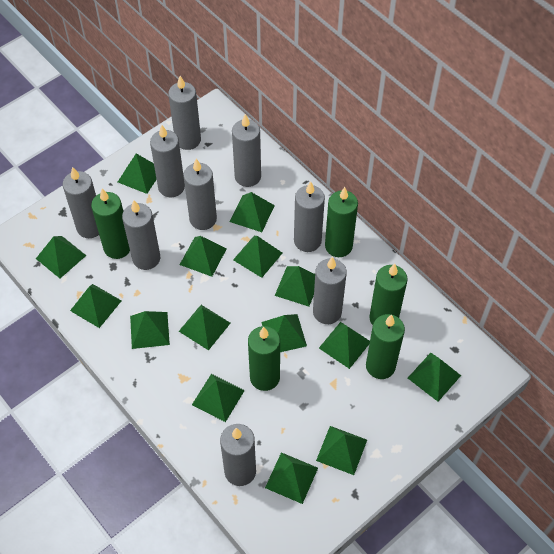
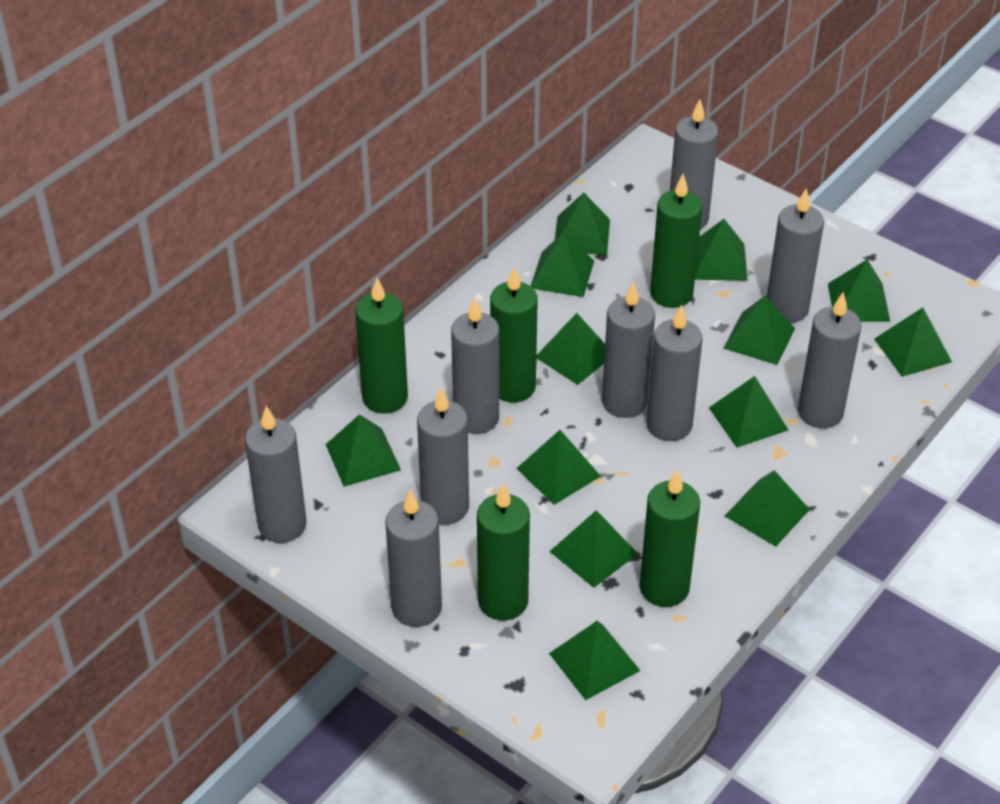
green pyramid: 15 -> 13

